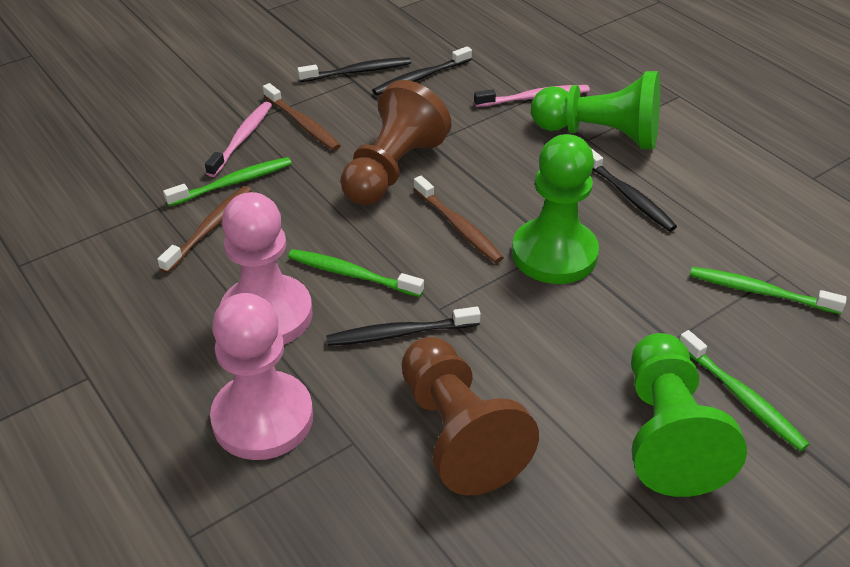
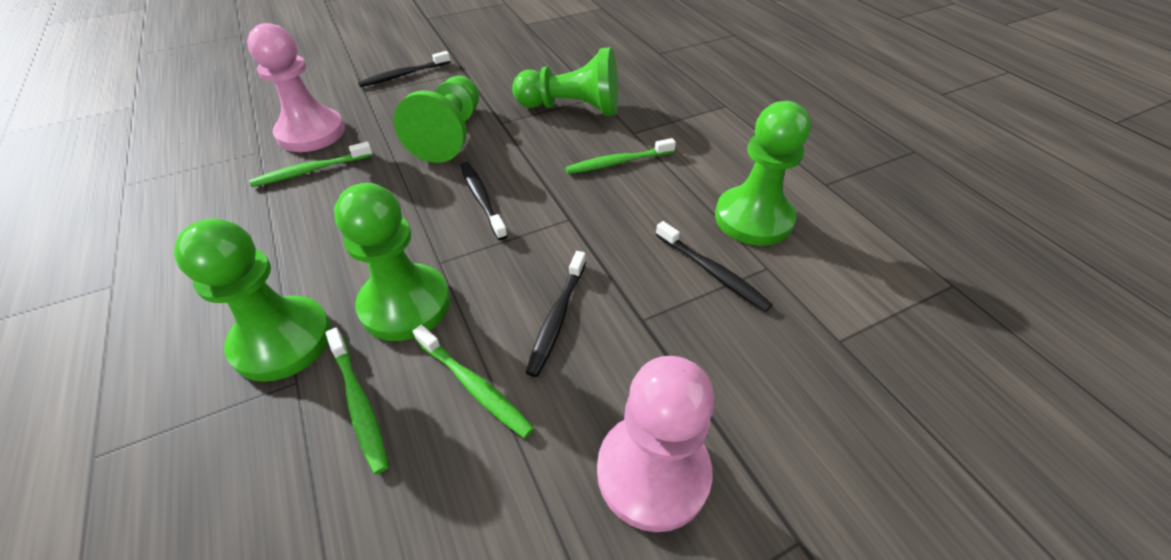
brown pawn: 2 -> 0
brown toothbrush: 3 -> 0
green pawn: 3 -> 5
pink toothbrush: 2 -> 0

